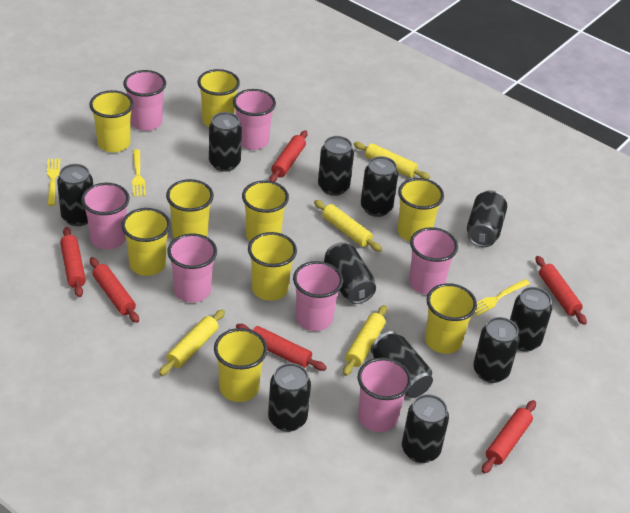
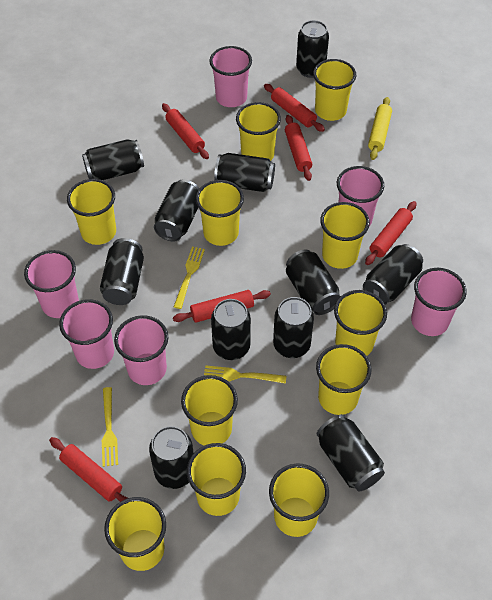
pink cup: 7 -> 6
yellow cup: 9 -> 11
yellow rolling pin: 4 -> 1

